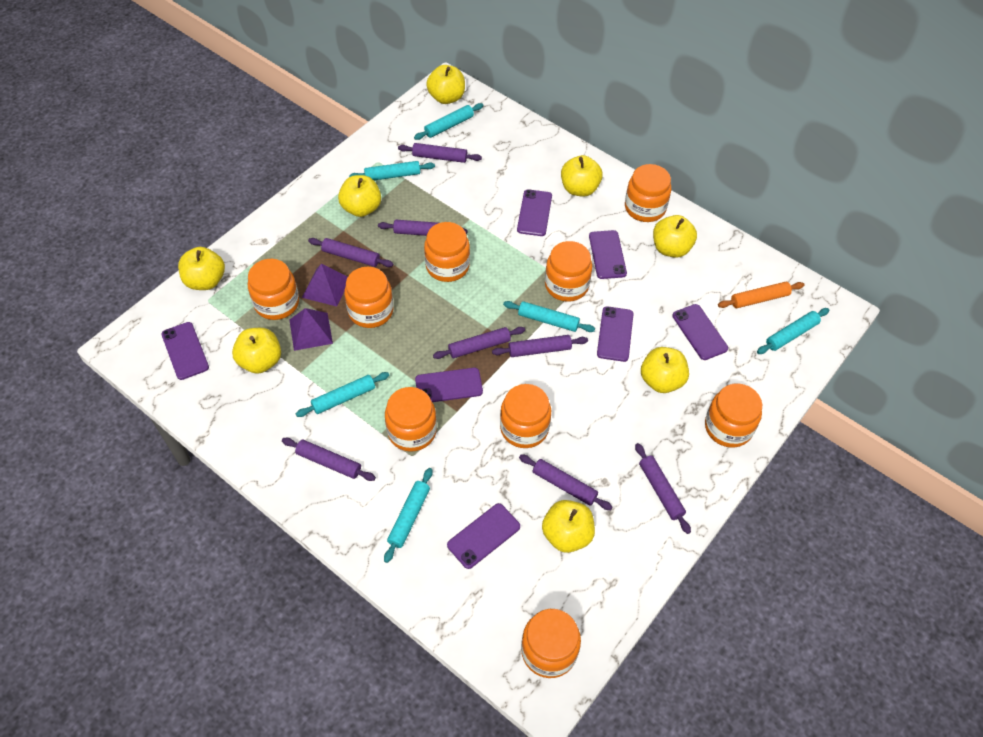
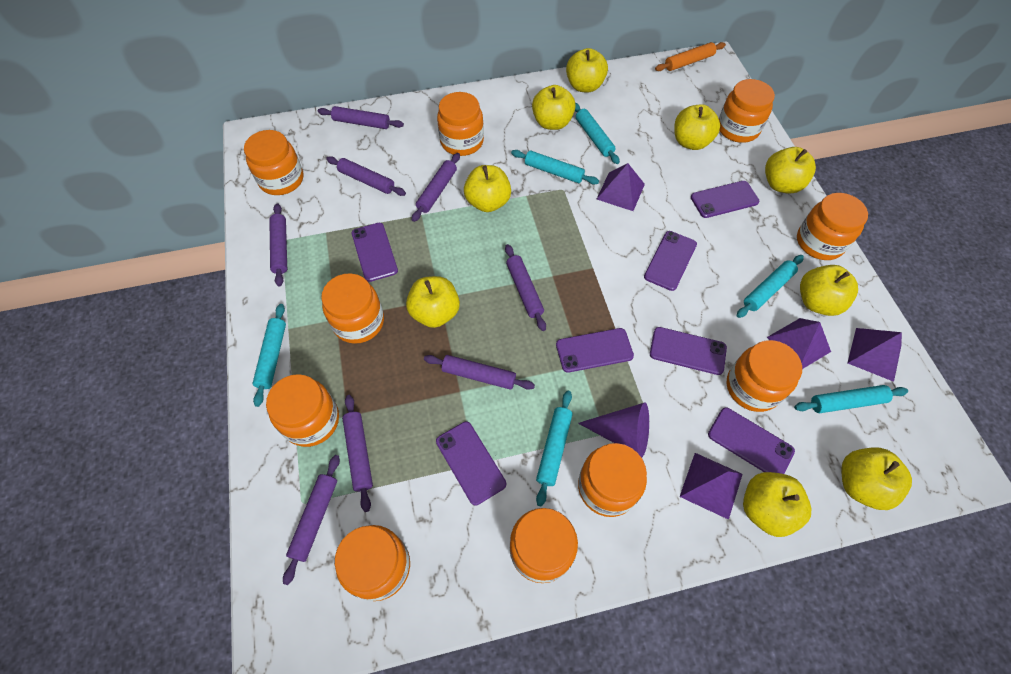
orange jar: 9 -> 10
purple cone: 0 -> 1
purple pyramid: 2 -> 4
yellow apple: 8 -> 9

